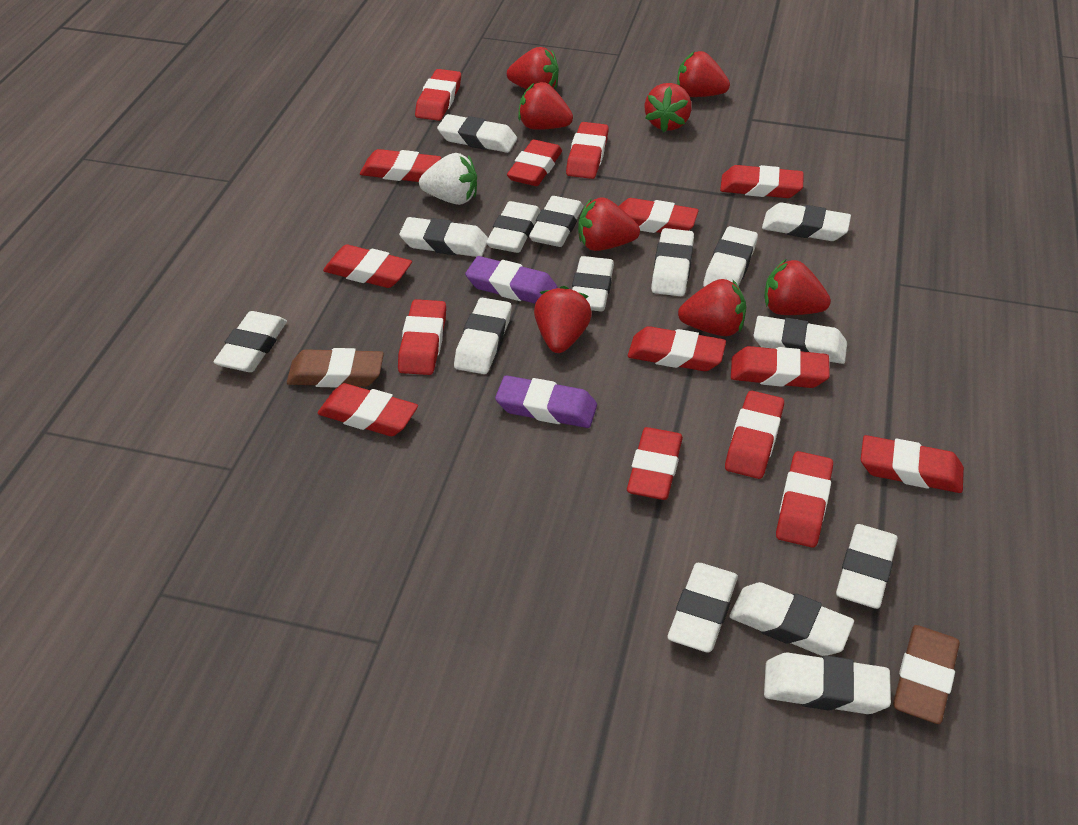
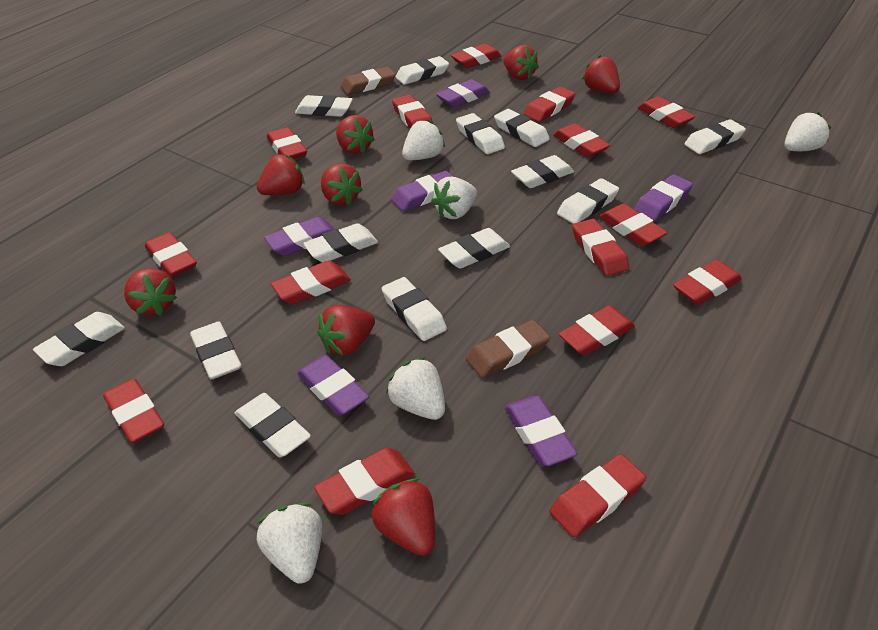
purple eraser: 2 -> 6
white eraser: 15 -> 13
white strawberry: 1 -> 5

